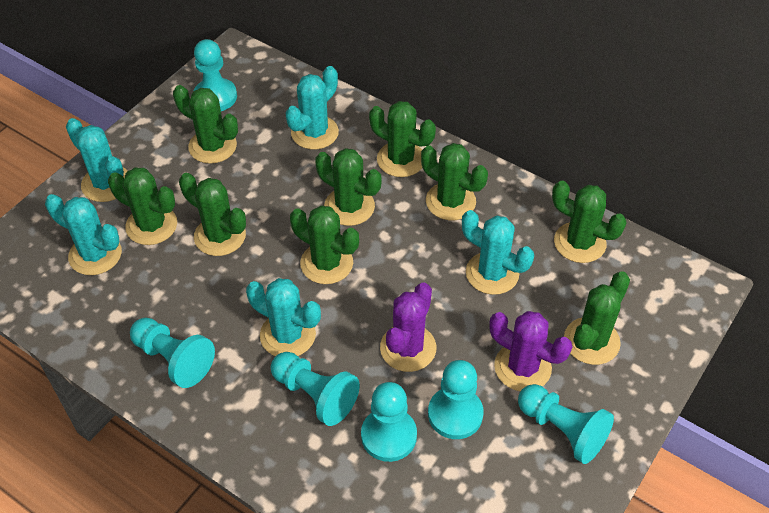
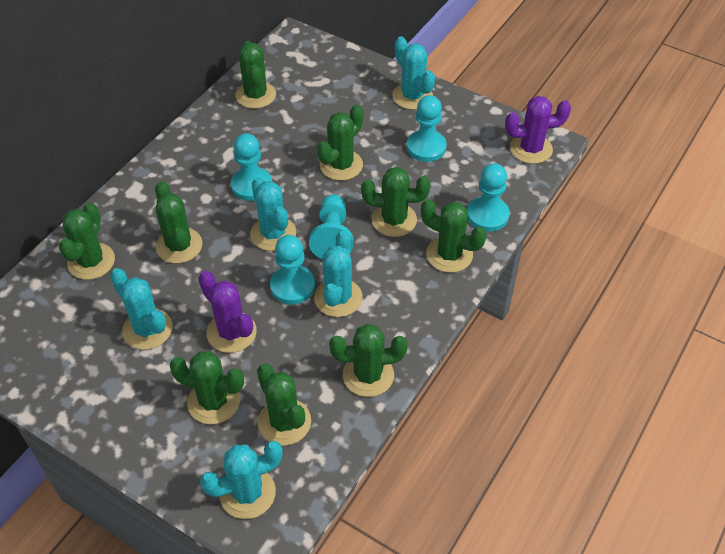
turquoise pawn: 6 -> 5

